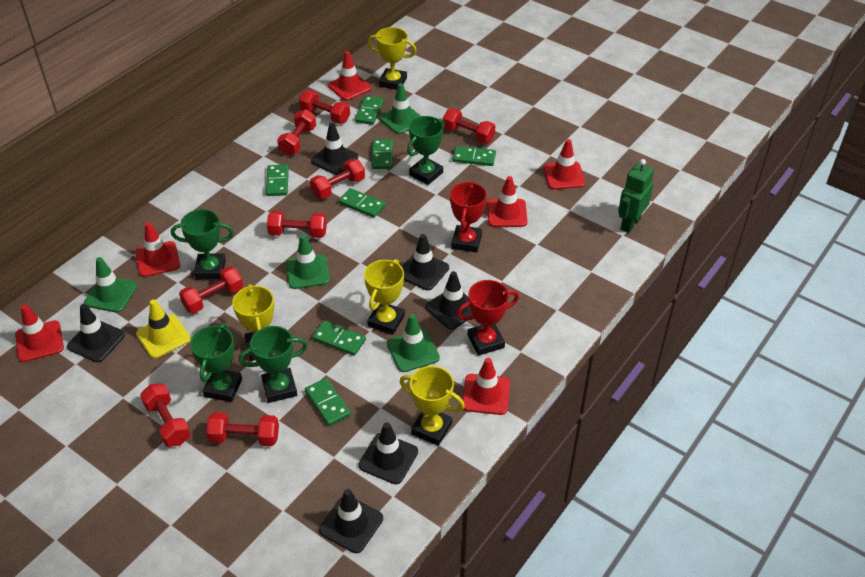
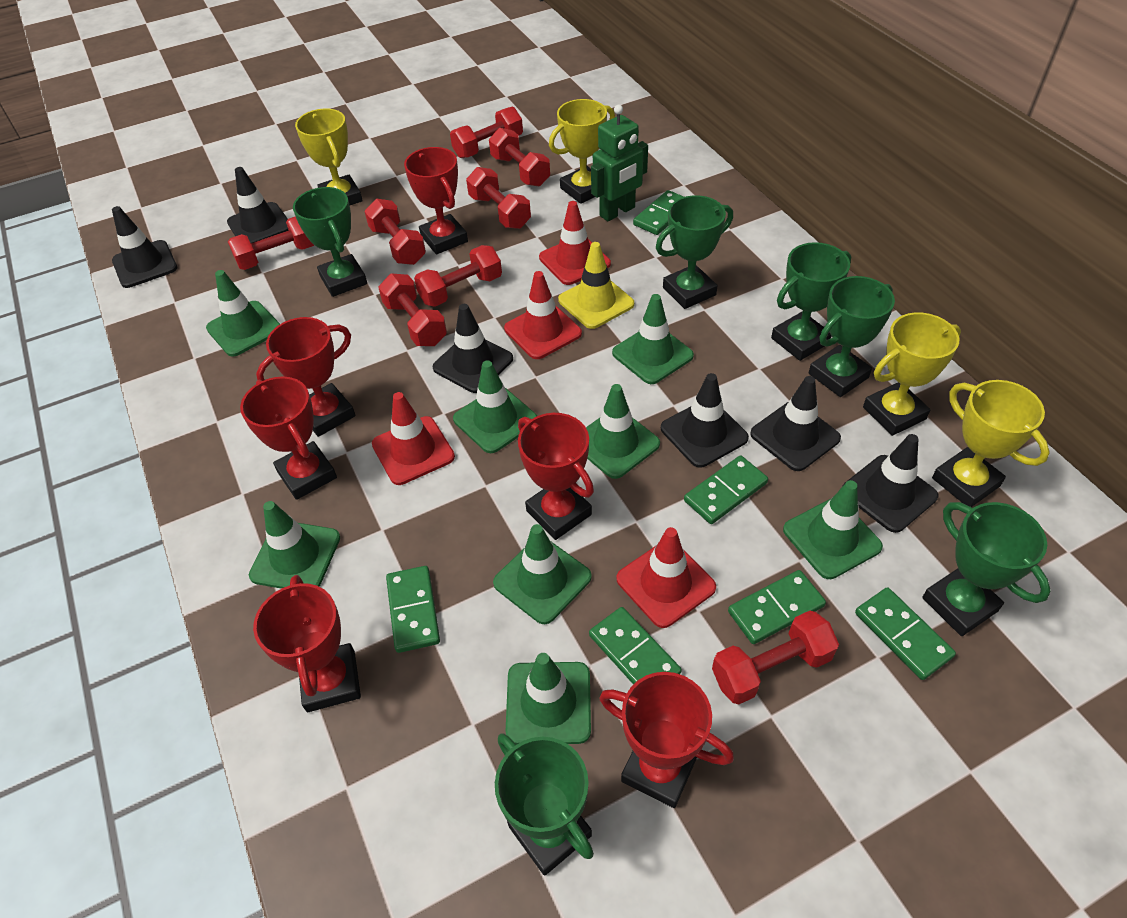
green domino: 7 -> 6
green traffic cone: 4 -> 8
green trophy: 4 -> 6
red traffic cone: 6 -> 4
red trophy: 2 -> 6

